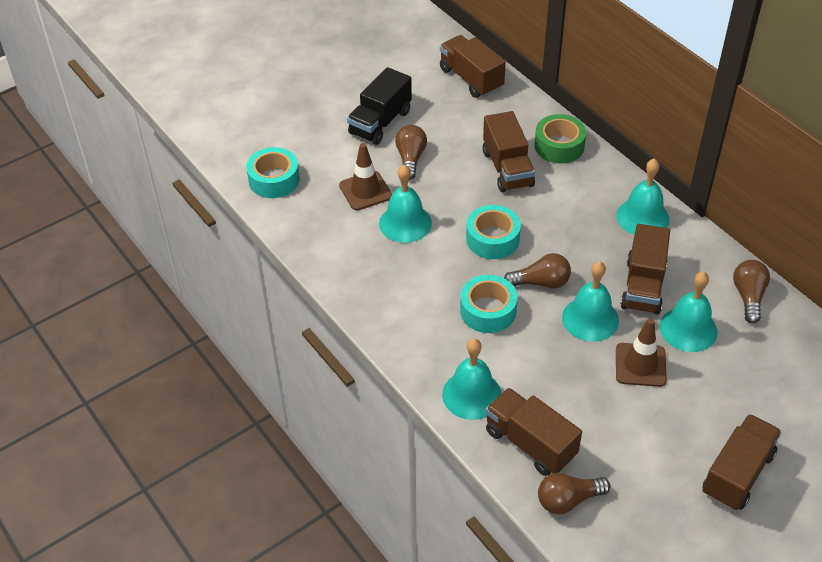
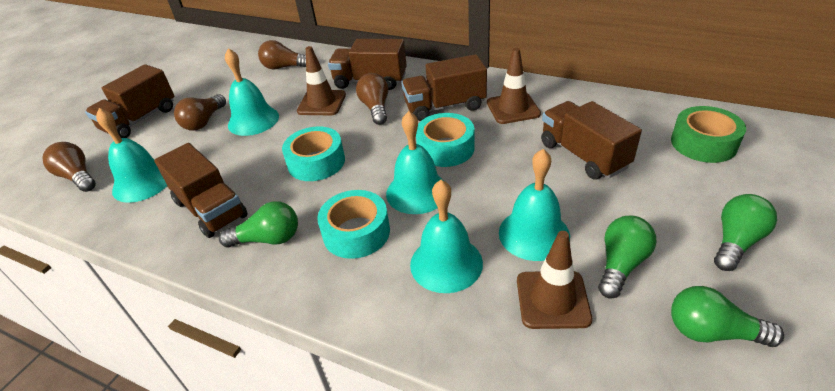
black truck: 1 -> 0
brown traffic cone: 2 -> 3
green light bulb: 0 -> 4

